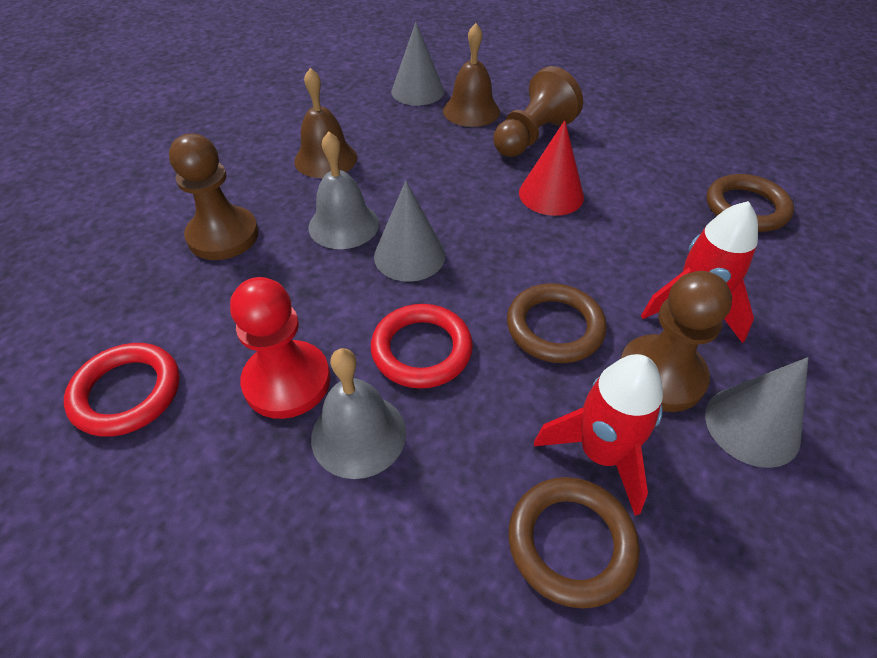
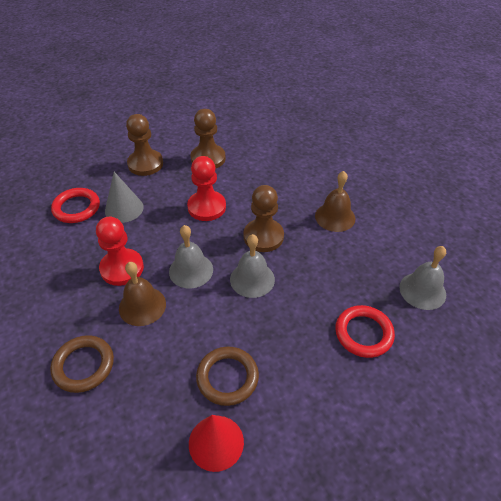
brown ring: 3 -> 2
grey bell: 2 -> 3
grey cone: 3 -> 1
red pawn: 1 -> 2
red rocket: 2 -> 0

